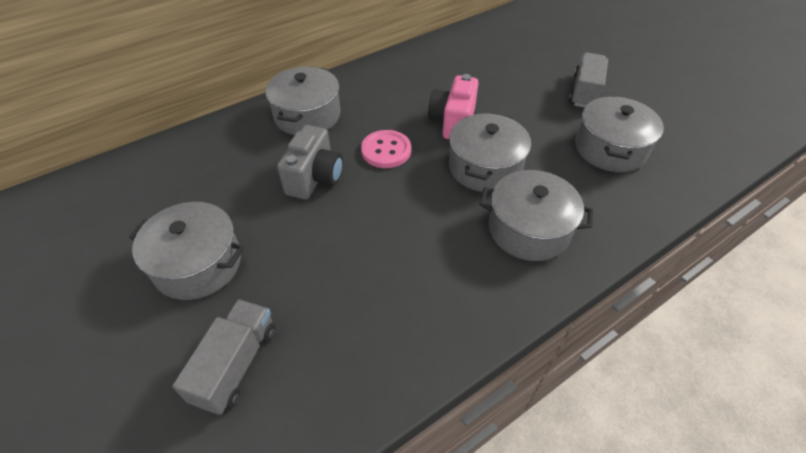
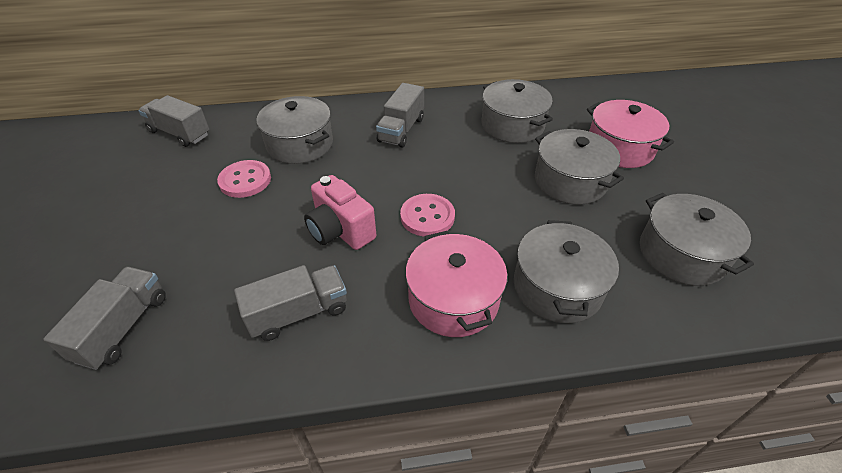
grey camera: 1 -> 0
grey truck: 2 -> 4
pink button: 1 -> 2
pink pot: 0 -> 2

